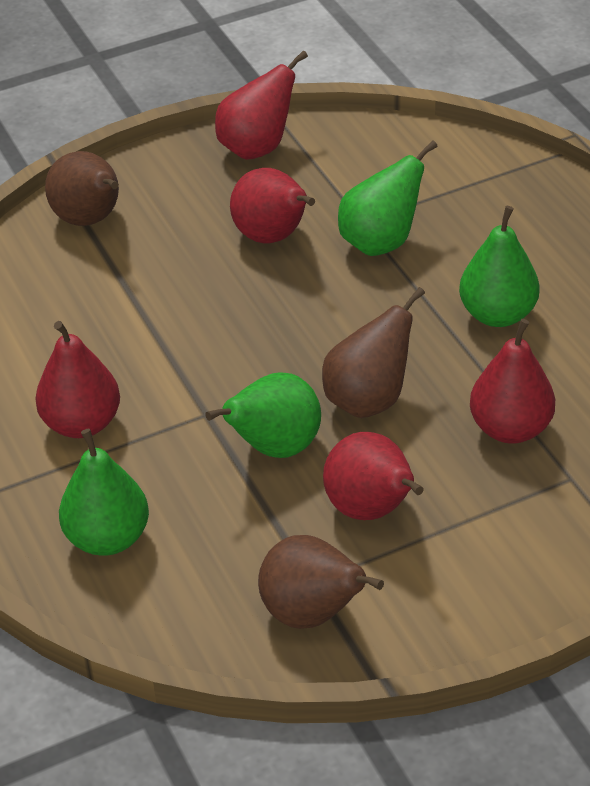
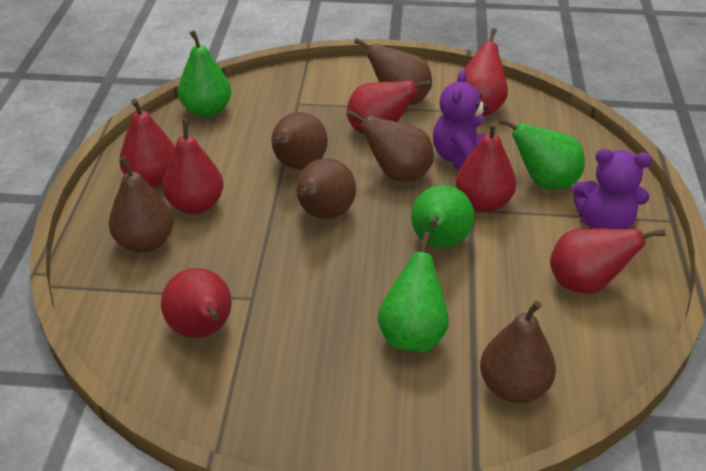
brown pear: 3 -> 6
purple teddy bear: 0 -> 2
red pear: 5 -> 7

